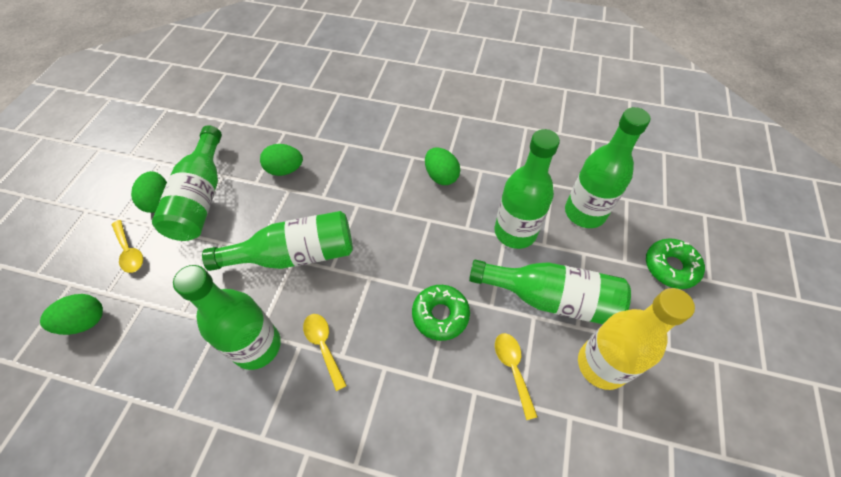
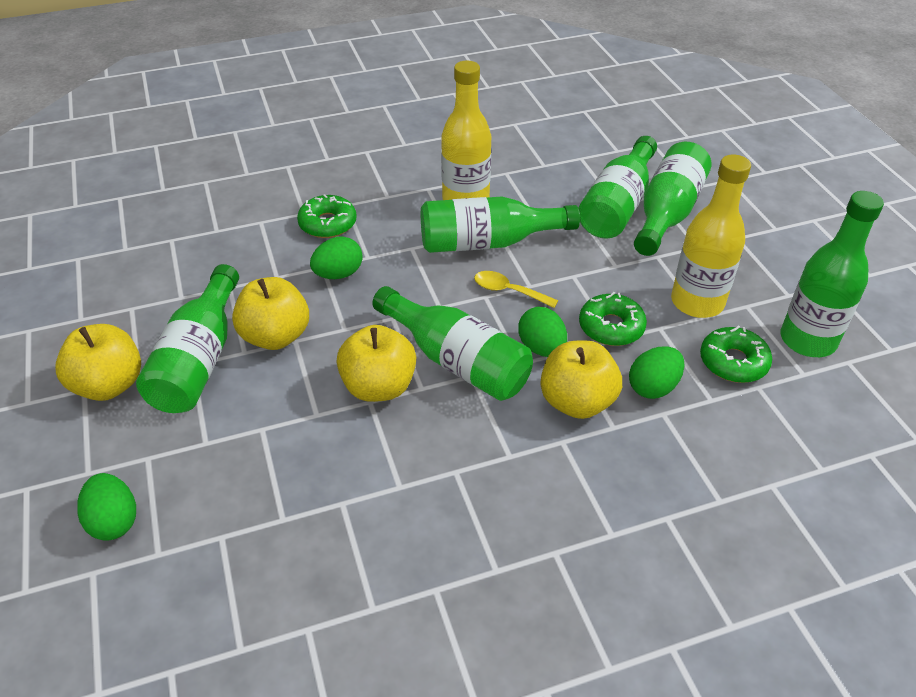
green donut: 2 -> 3
yellow apple: 0 -> 4
yellow bottle: 1 -> 2
yellow spoon: 3 -> 1

